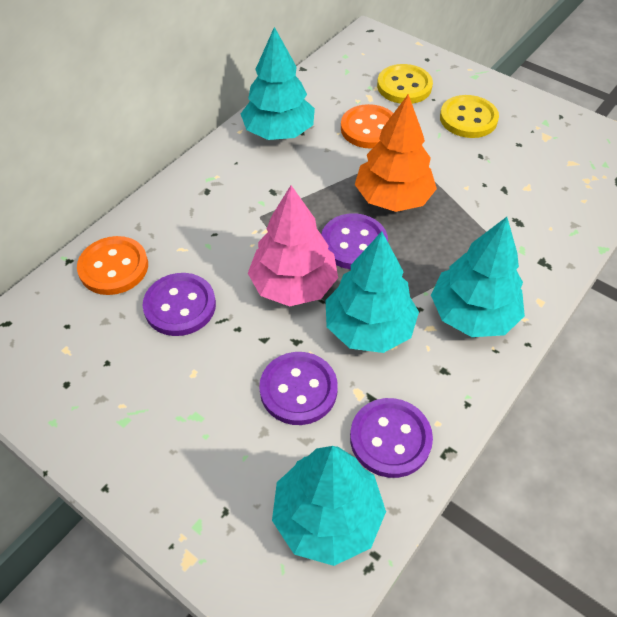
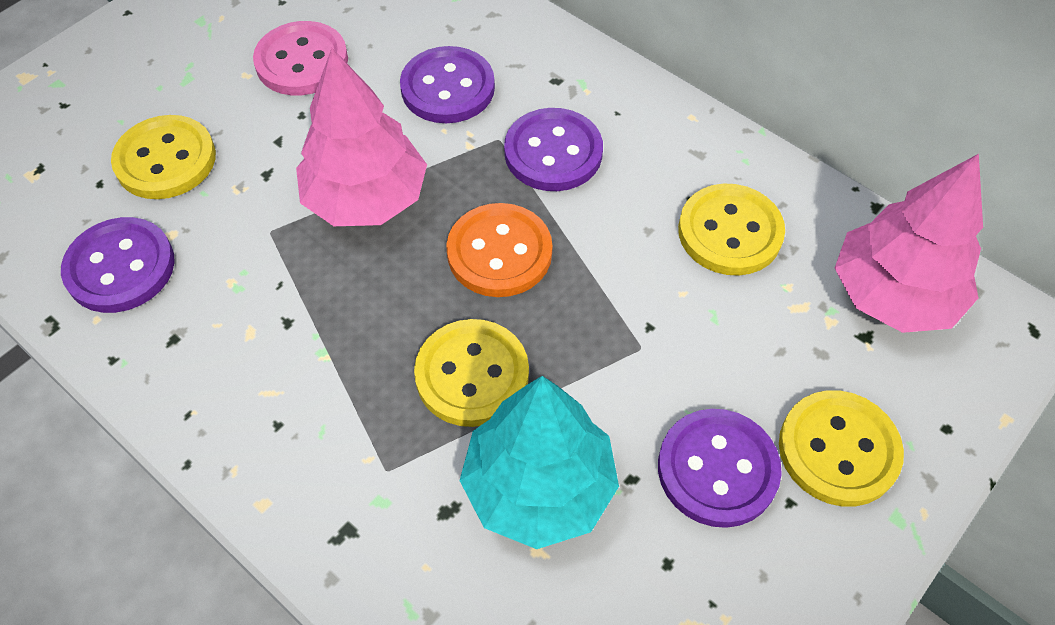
orange button: 2 -> 1
orange tree: 1 -> 0
pink button: 0 -> 1
pink tree: 1 -> 2
turquoise tree: 4 -> 1
yellow button: 2 -> 4

